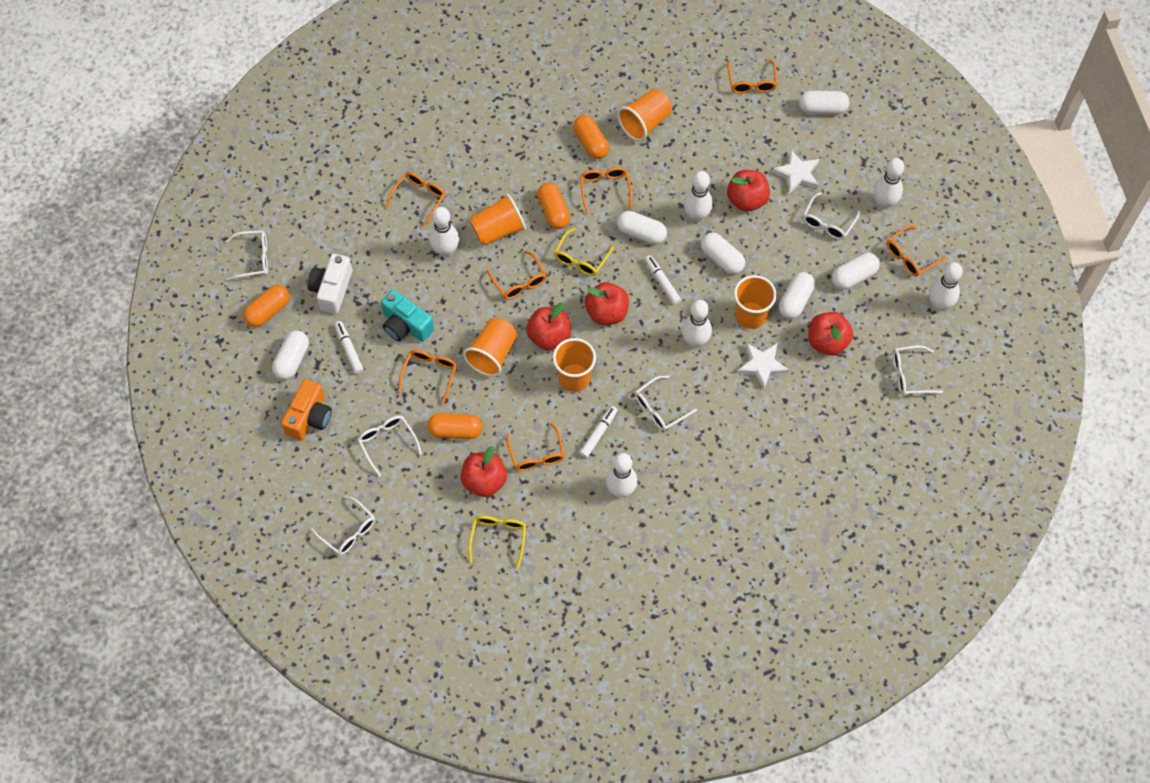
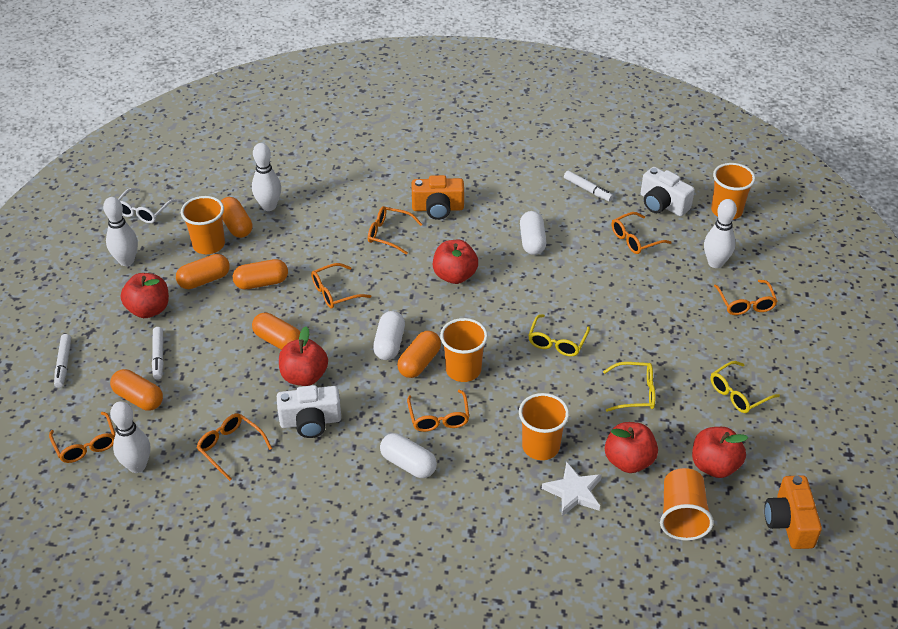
orange camera: 1 -> 2
orange capsule: 4 -> 6
turquoise camera: 1 -> 0
white bowling pin: 6 -> 4
white camera: 1 -> 2
white capsule: 6 -> 3
white glasses: 6 -> 1
white star: 2 -> 1
yellow glasses: 2 -> 3

